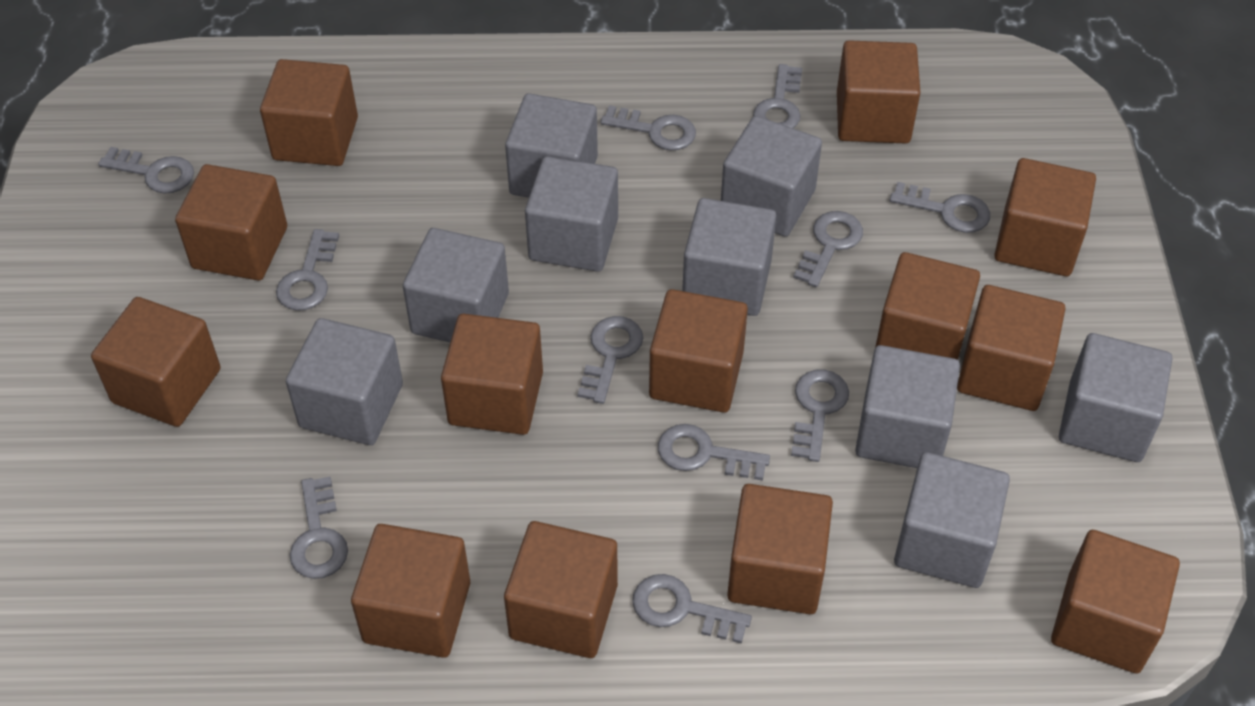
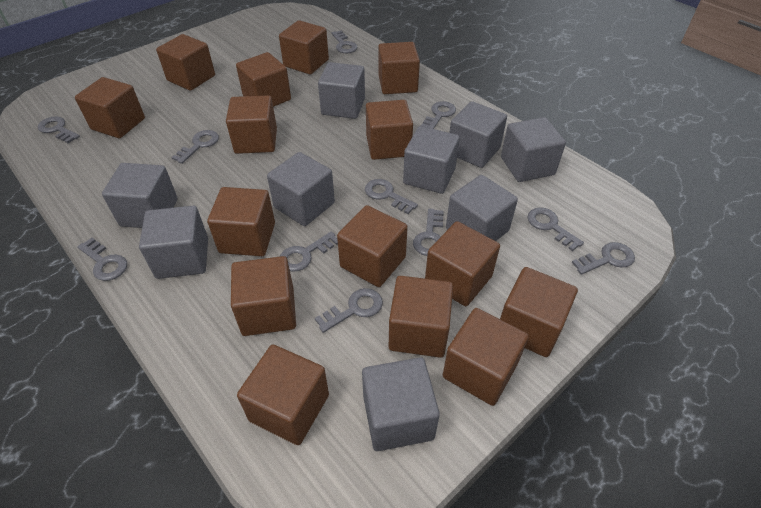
brown cube: 13 -> 15

